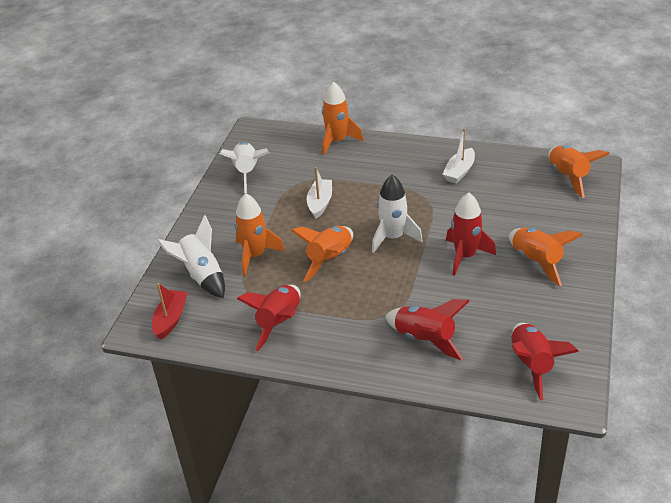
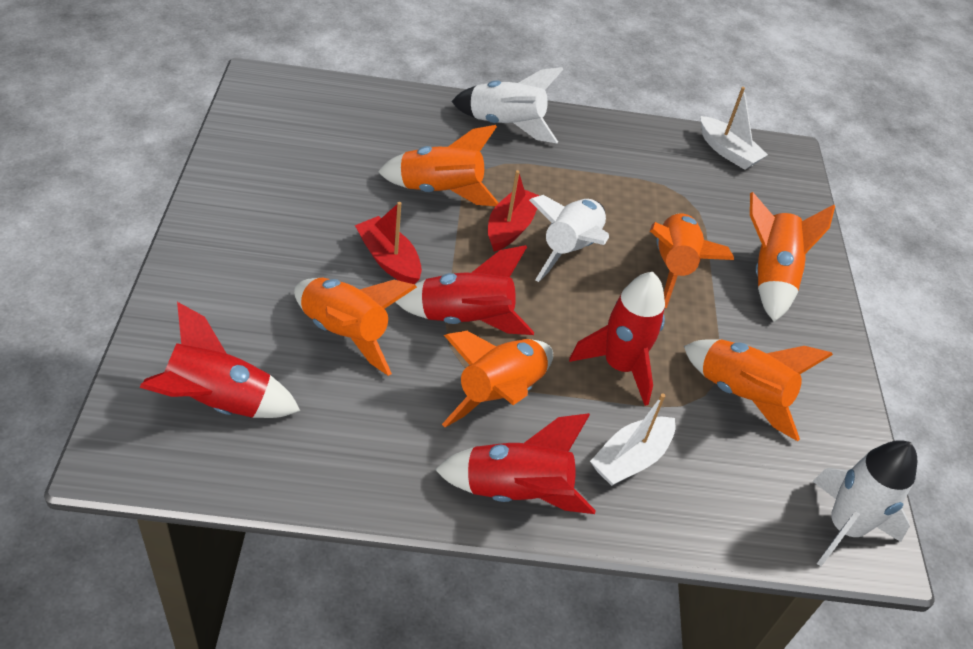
orange rocket: 5 -> 6
red boat: 1 -> 2

